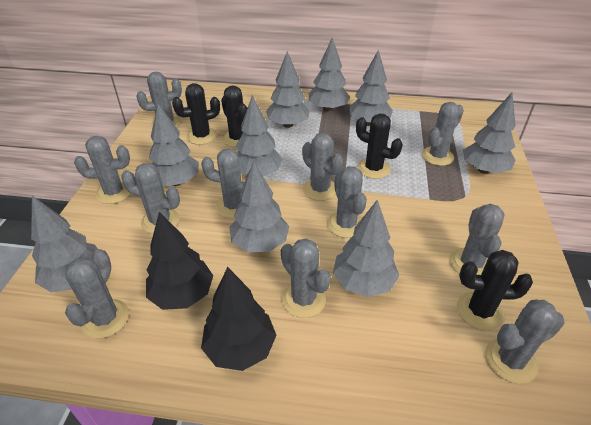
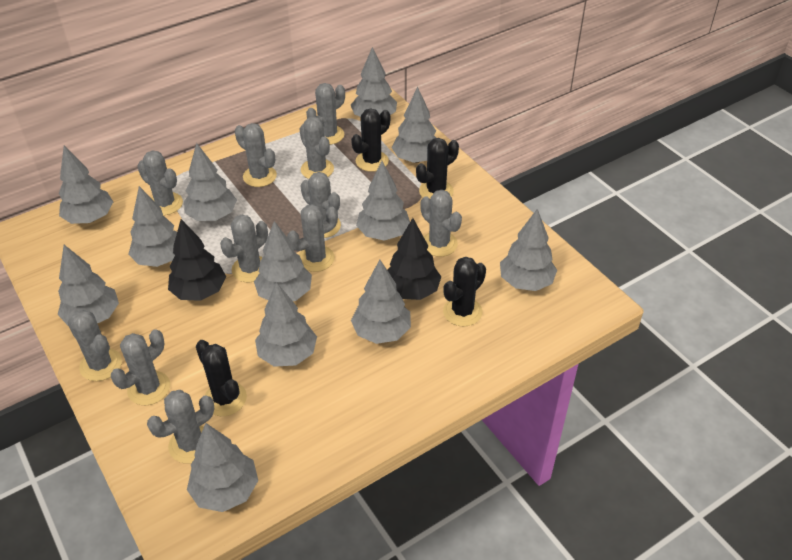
grey tree: 9 -> 12

